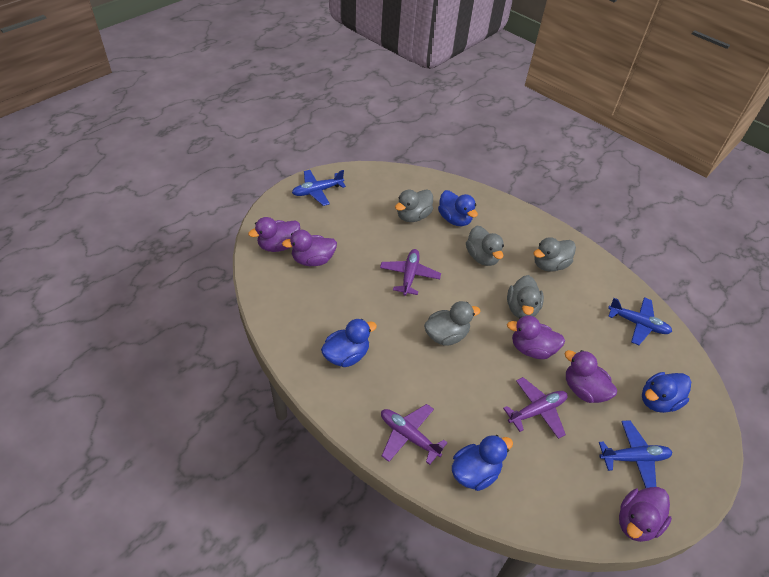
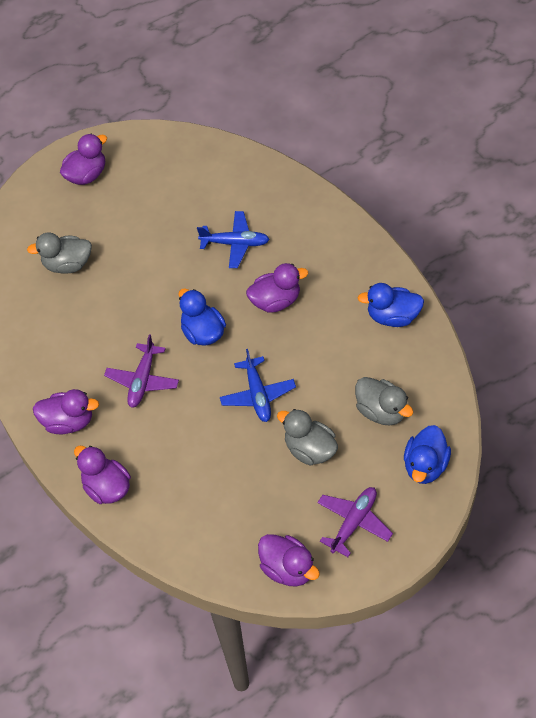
blue duck: 4 -> 3
blue plane: 3 -> 2
grey duck: 5 -> 3
purple plane: 3 -> 2

